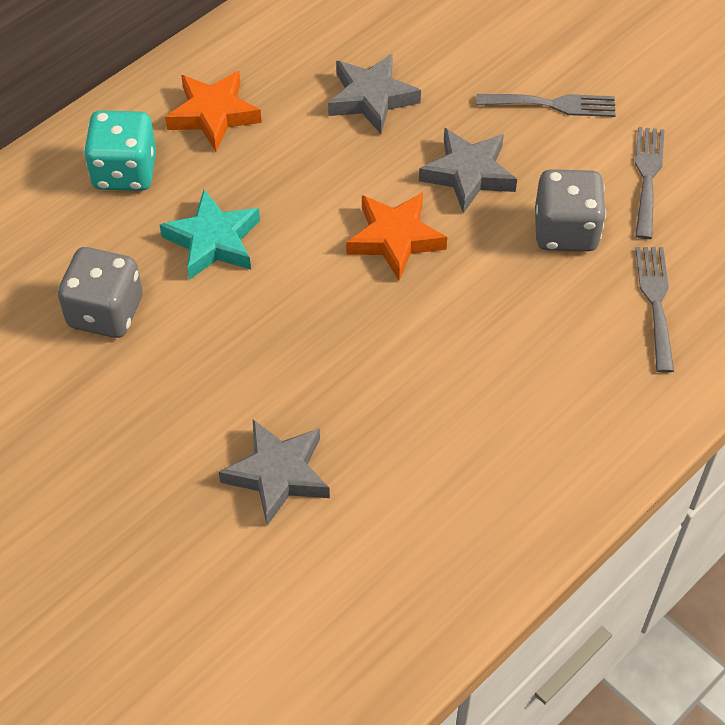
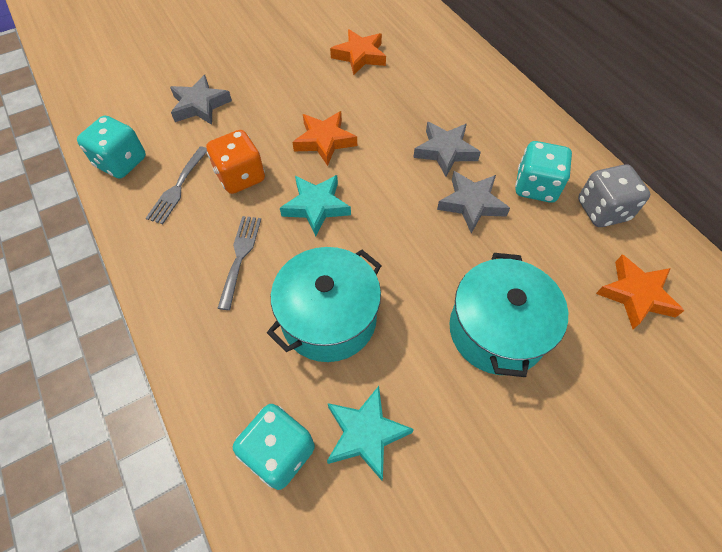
grey dice: 2 -> 1
grey fork: 3 -> 2
orange dice: 0 -> 1
orange star: 2 -> 3
turquoise dice: 1 -> 3
turquoise pot: 0 -> 2
turquoise star: 1 -> 2

